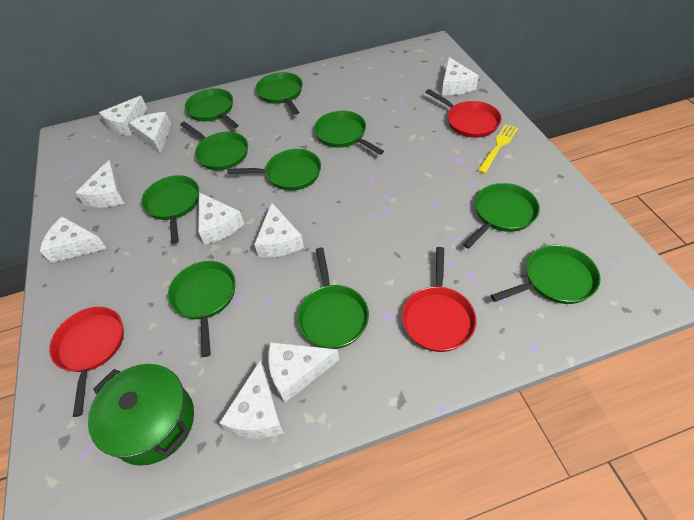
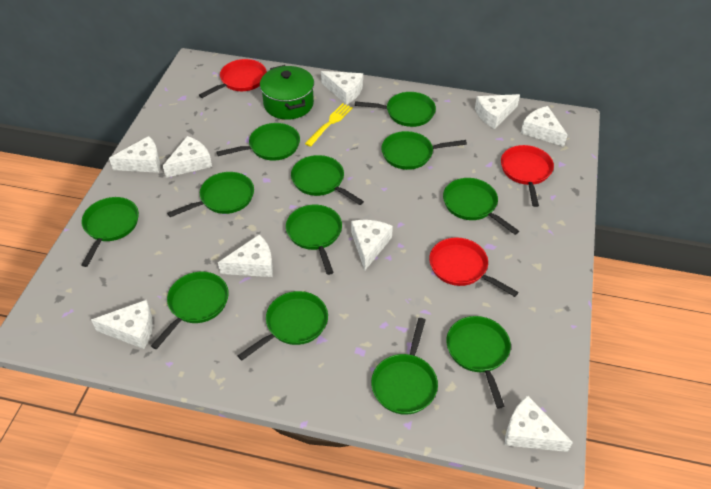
green pan: 10 -> 12

